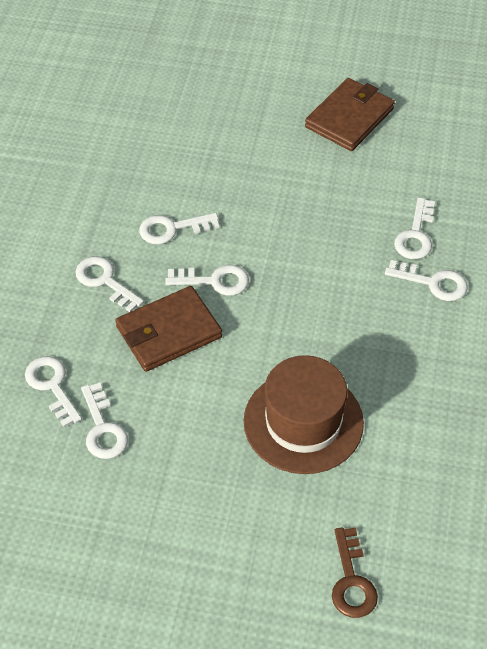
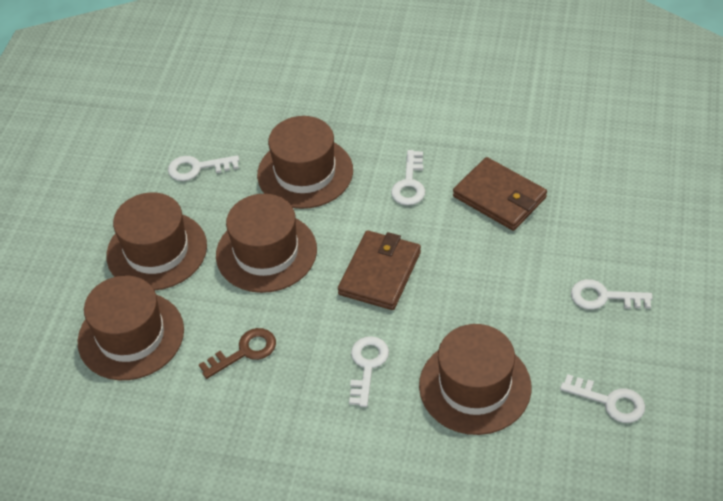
brown hat: 1 -> 5
white key: 7 -> 5

